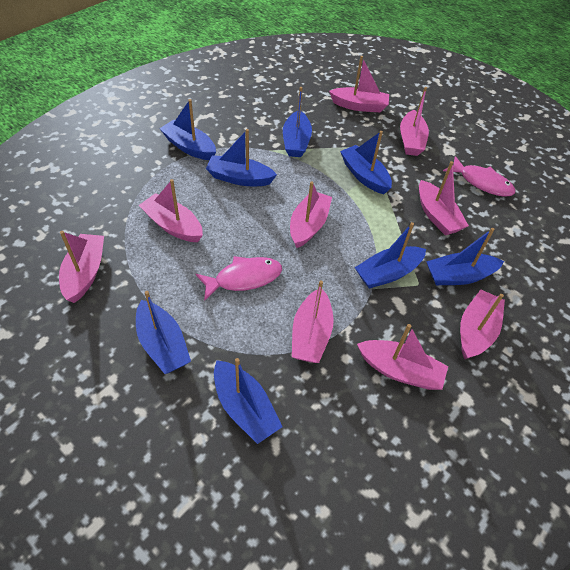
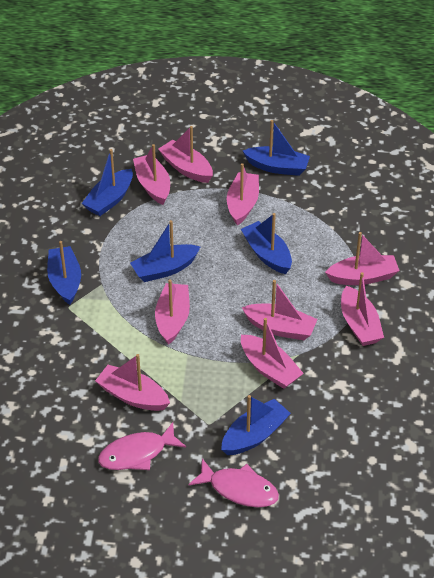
blue boat: 8 -> 6

